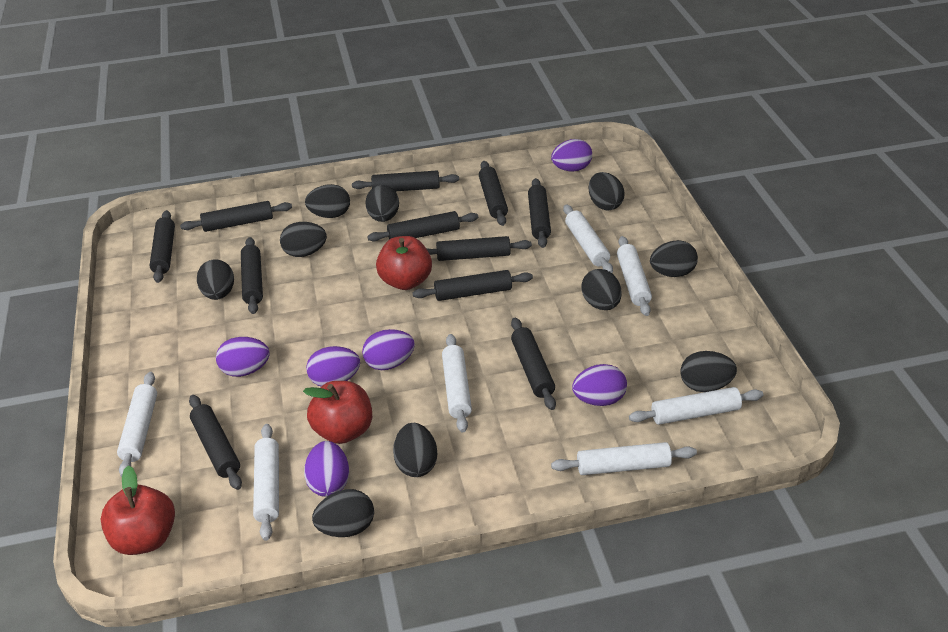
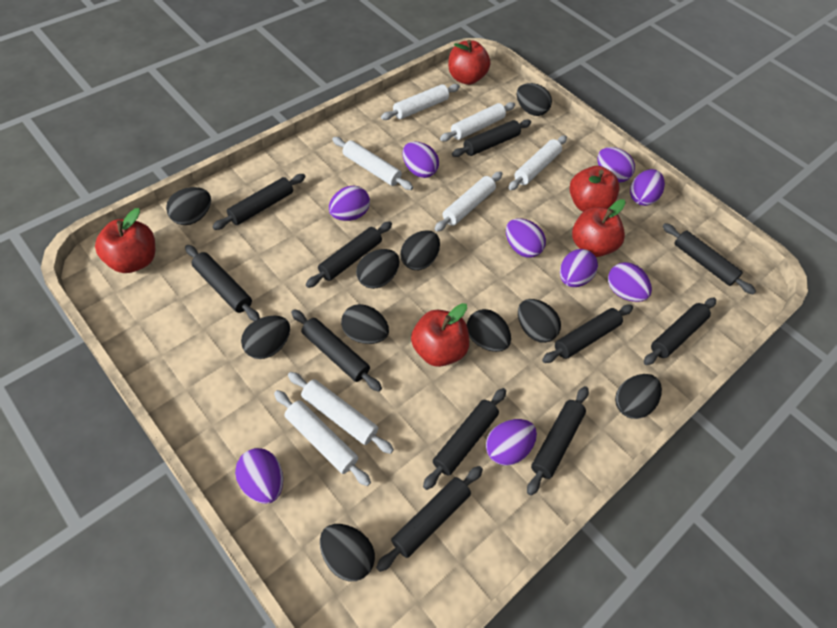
purple egg: 6 -> 9
red apple: 3 -> 5

